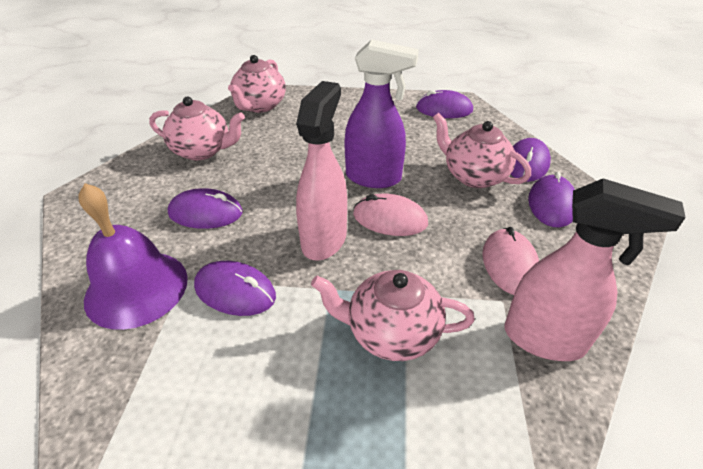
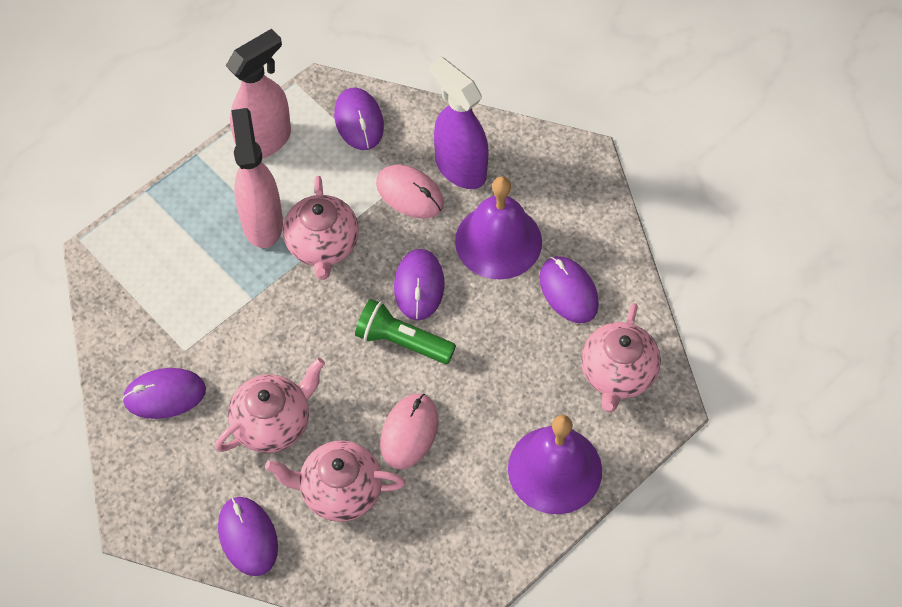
green flashlight: 0 -> 1
purple bell: 1 -> 2

